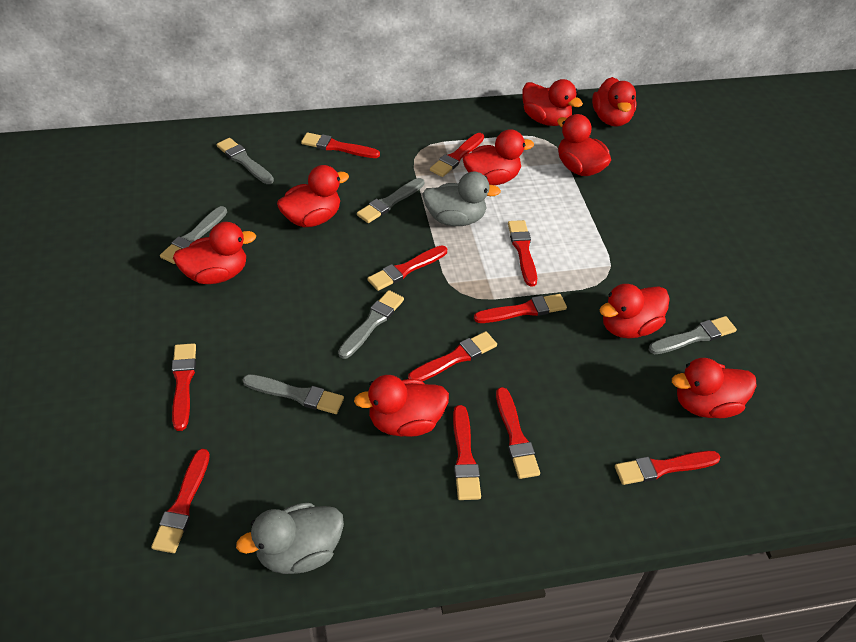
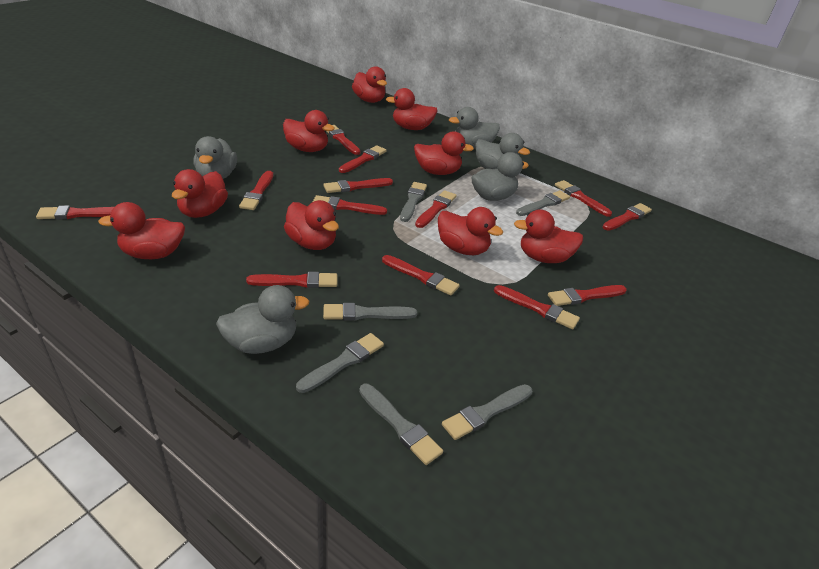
grey duck: 2 -> 5
red brush: 11 -> 13

